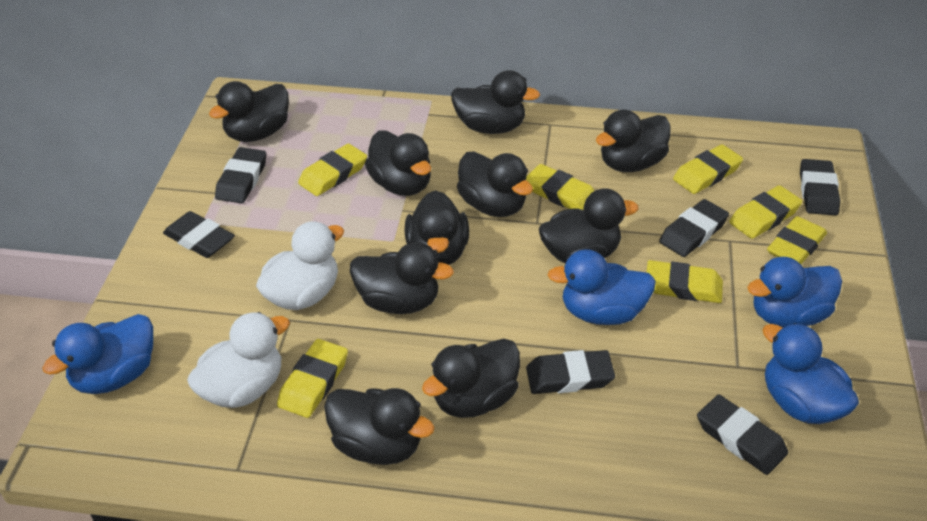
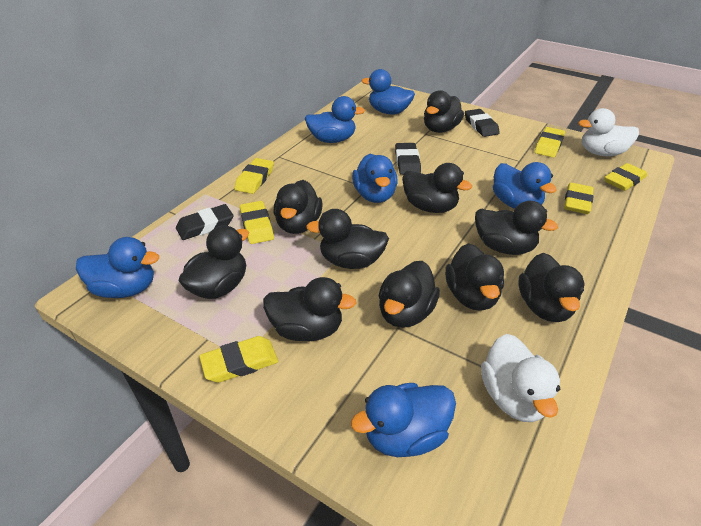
black eraser: 6 -> 3
blue duck: 4 -> 6
yellow eraser: 7 -> 6

